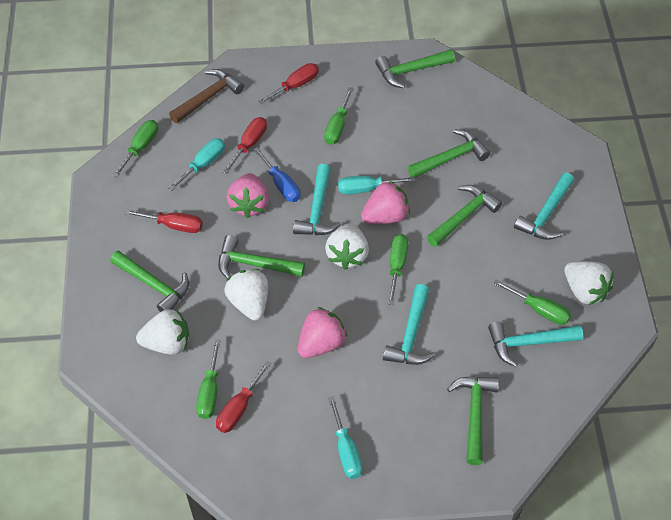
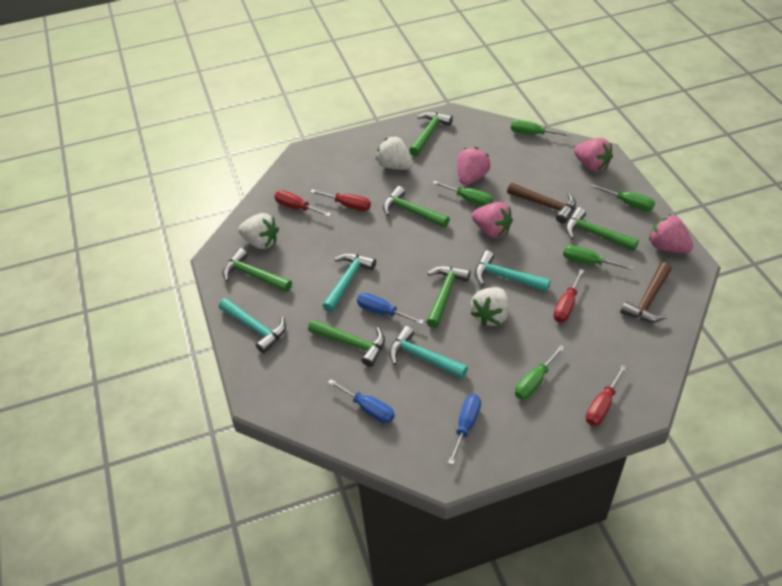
blue screwdriver: 1 -> 3
brown hammer: 1 -> 2
pink strawberry: 3 -> 4
turquoise screwdriver: 3 -> 0
white strawberry: 4 -> 3

